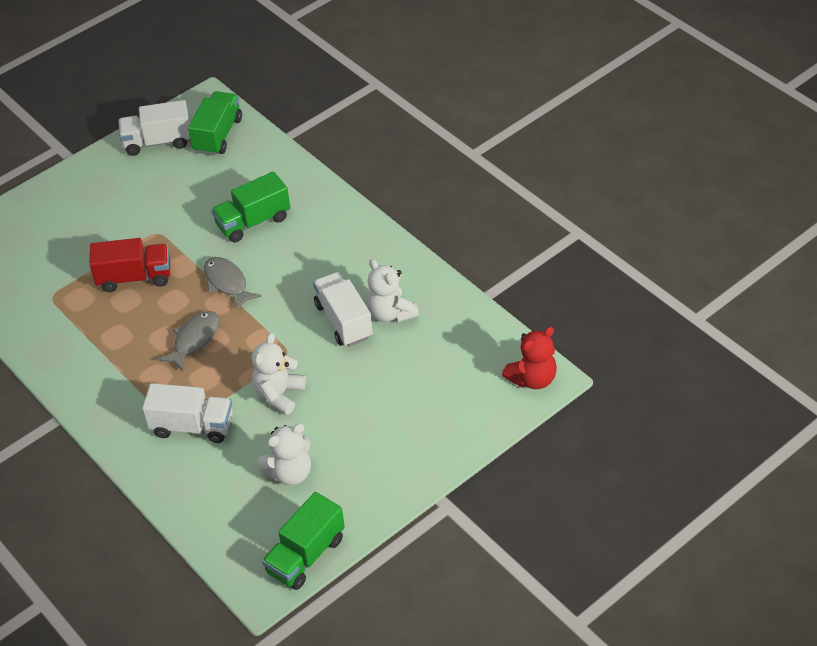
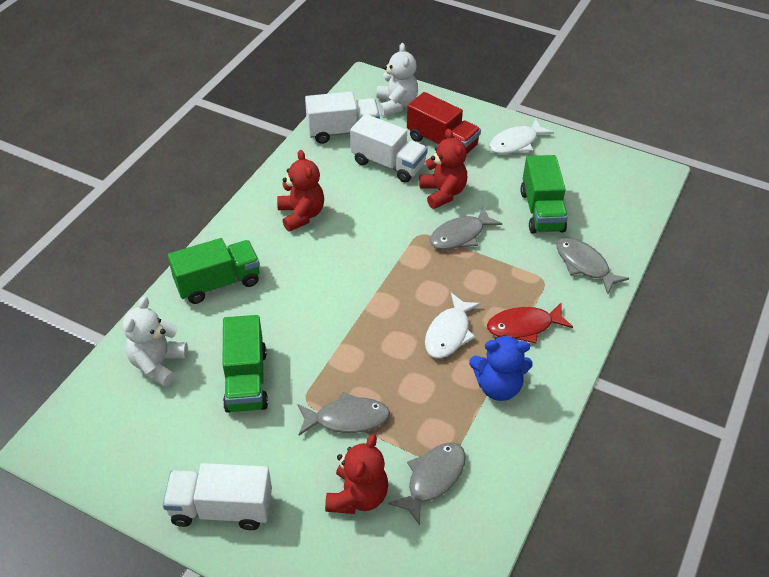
blue teddy bear: 0 -> 1
grey fish: 2 -> 4
red fish: 0 -> 1
red teddy bear: 1 -> 3
white fish: 0 -> 2
white teddy bear: 3 -> 2

